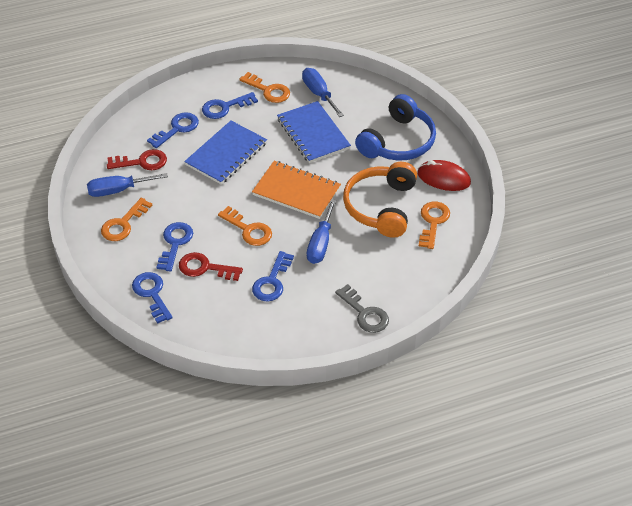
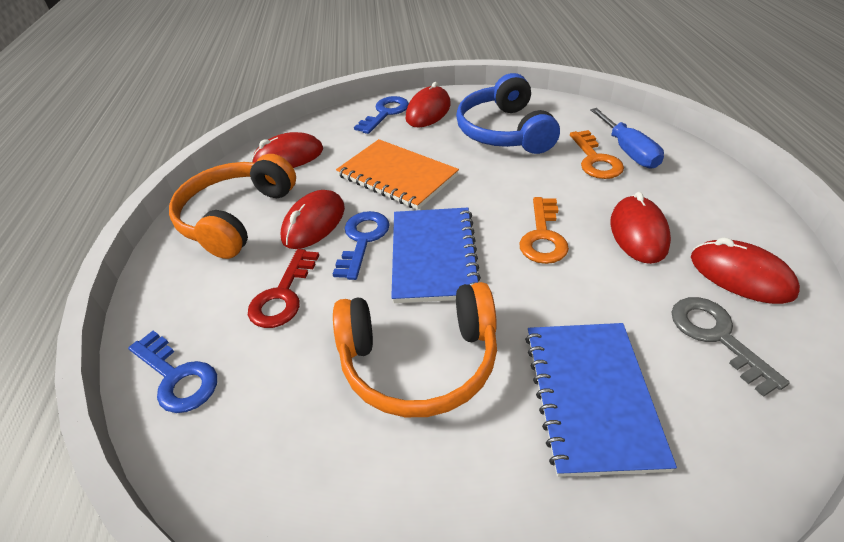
blue key: 5 -> 3
blue screwdriver: 3 -> 1
orange headphones: 1 -> 2
orange key: 4 -> 2
red key: 2 -> 1
red mouse: 1 -> 5

